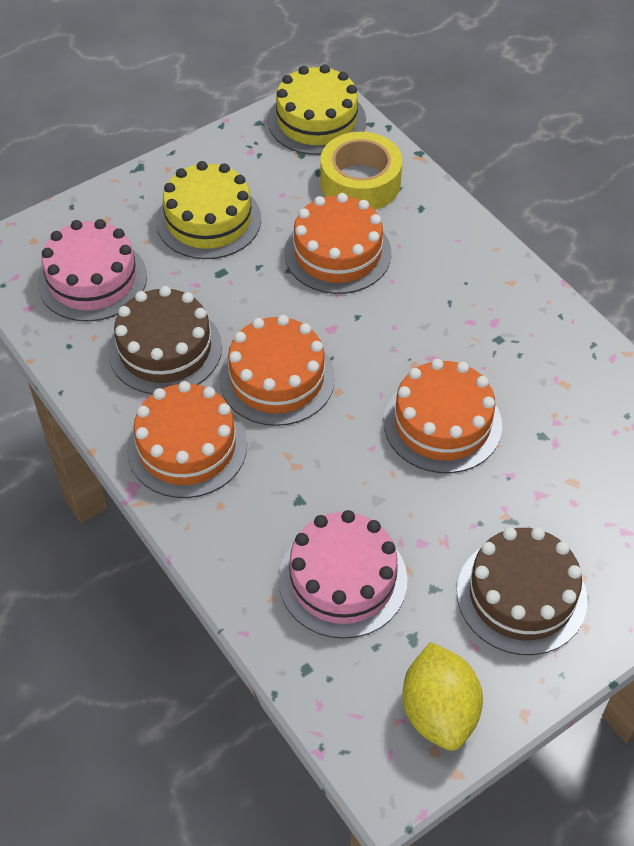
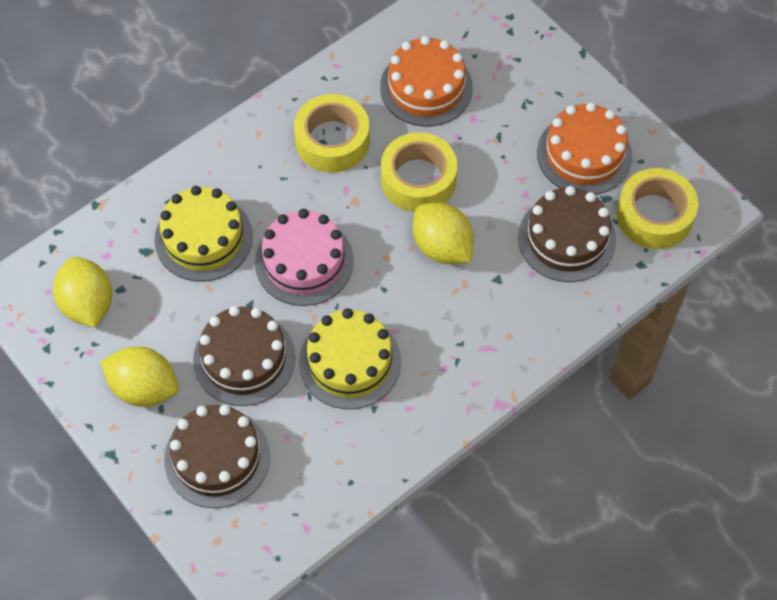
brown cake: 2 -> 3
orange cake: 4 -> 2
pink cake: 2 -> 1
yellow lemon: 1 -> 3
yellow tape: 1 -> 3

